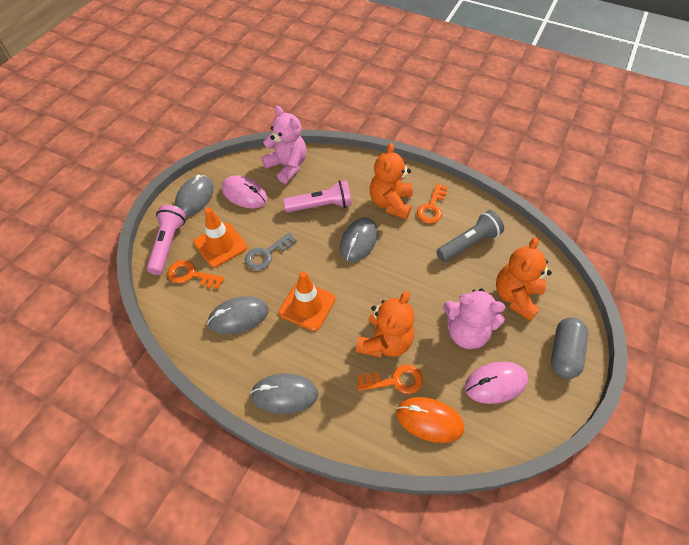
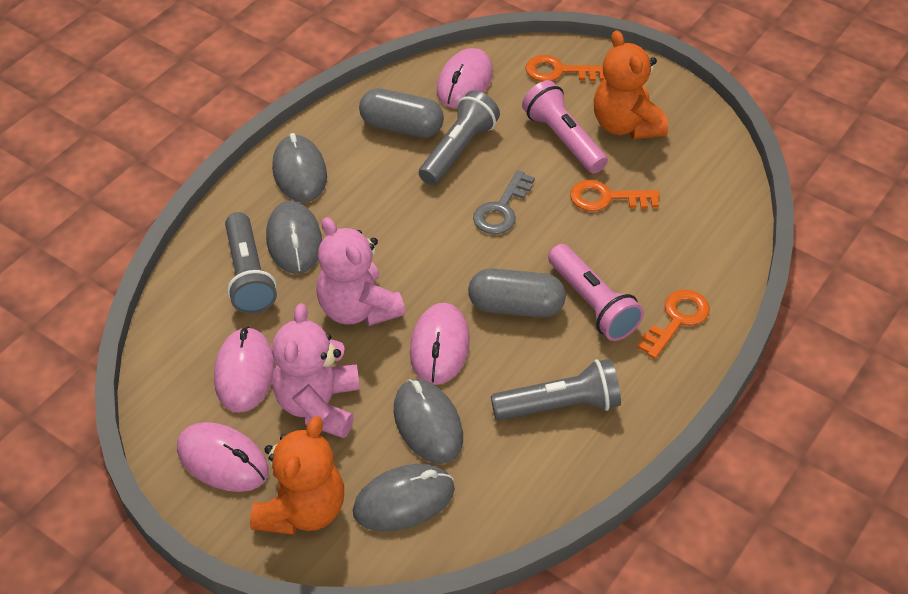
grey capsule: 1 -> 2
grey flashlight: 1 -> 3
orange mouse: 1 -> 0
orange teddy bear: 3 -> 2
orange traffic cone: 2 -> 0
pink mouse: 2 -> 4

